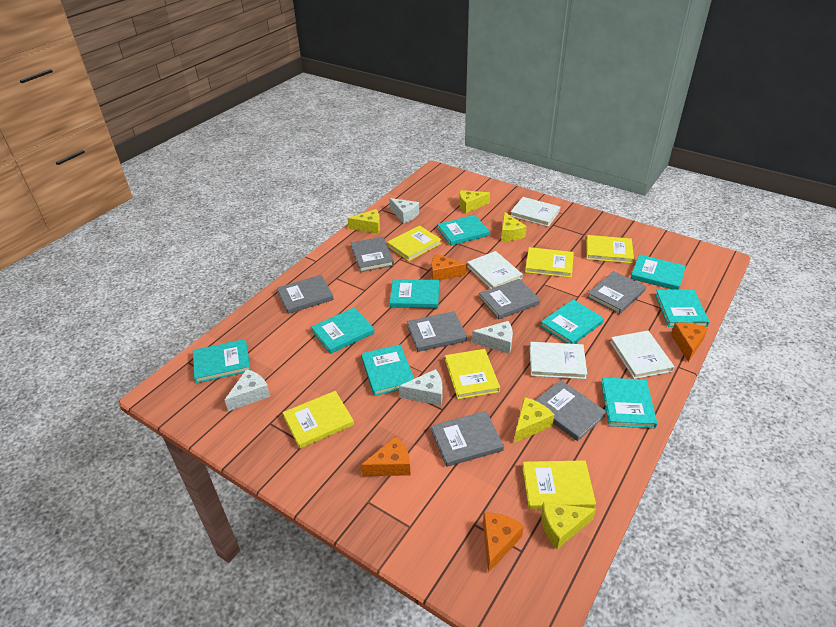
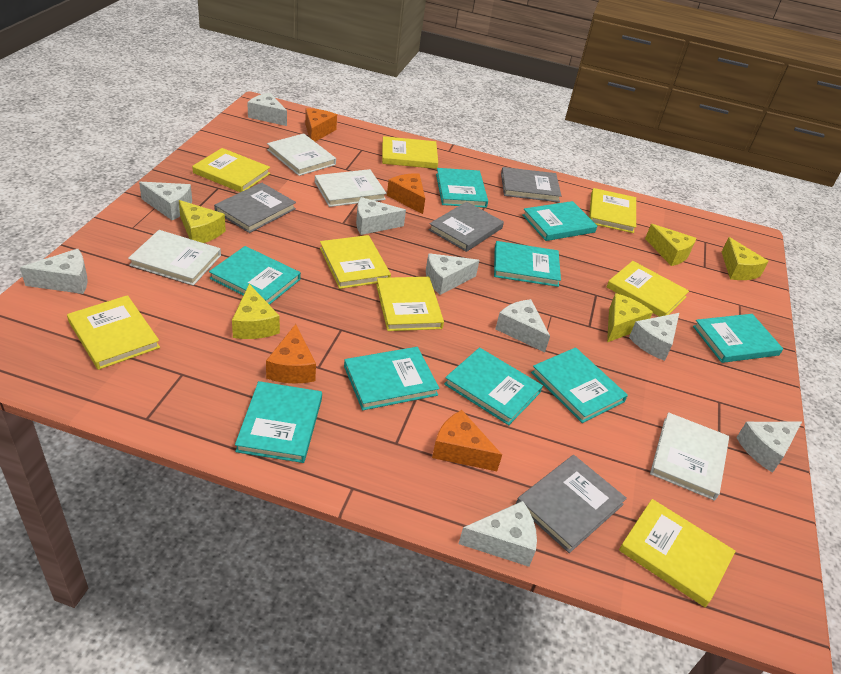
grey book: 7 -> 4
white cheese: 4 -> 9
yellow book: 6 -> 8

